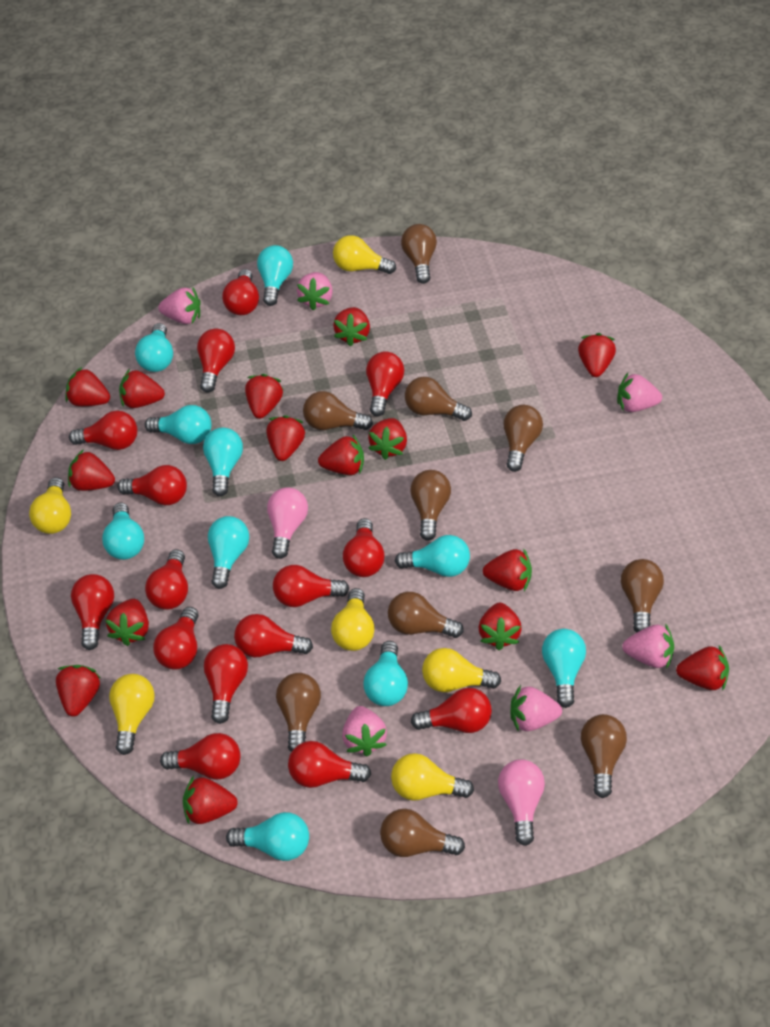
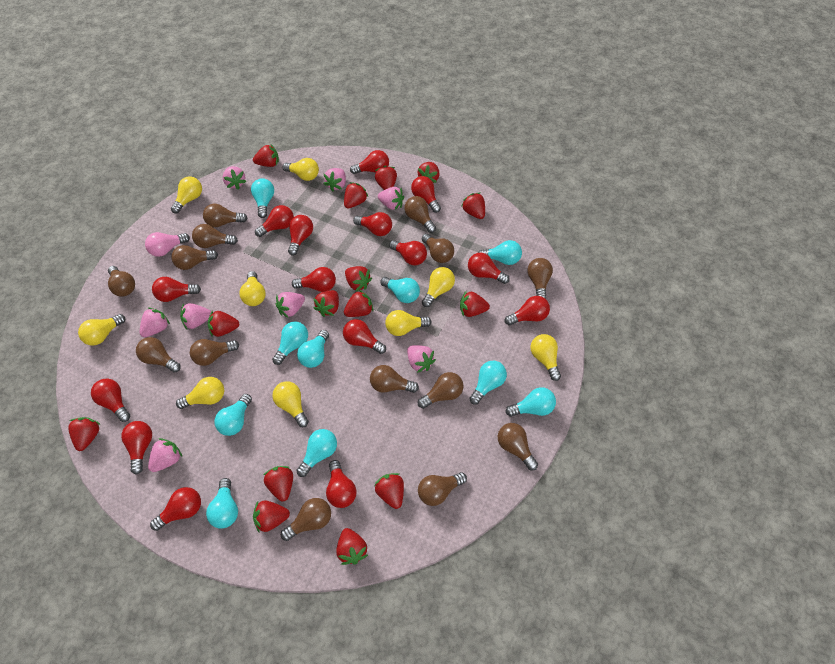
brown light bulb: 10 -> 14
pink light bulb: 2 -> 1
pink strawberry: 6 -> 8
yellow light bulb: 6 -> 9

